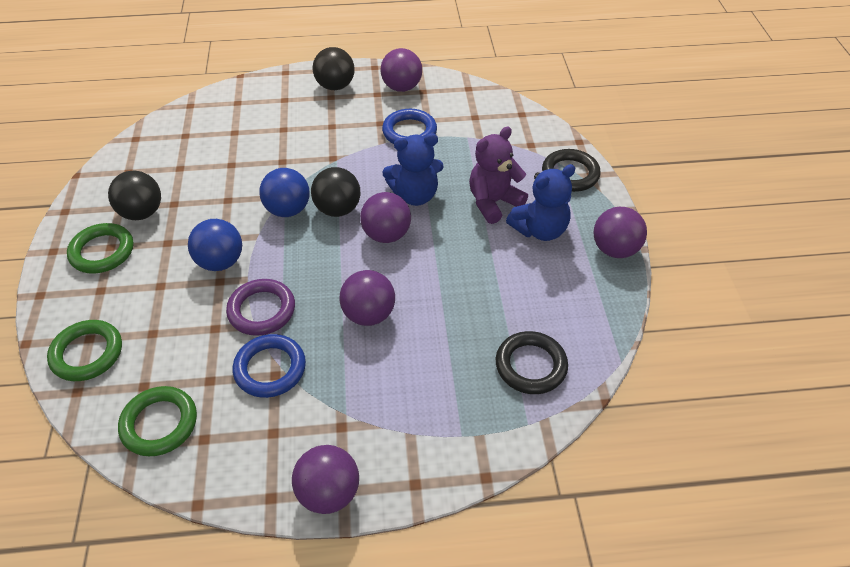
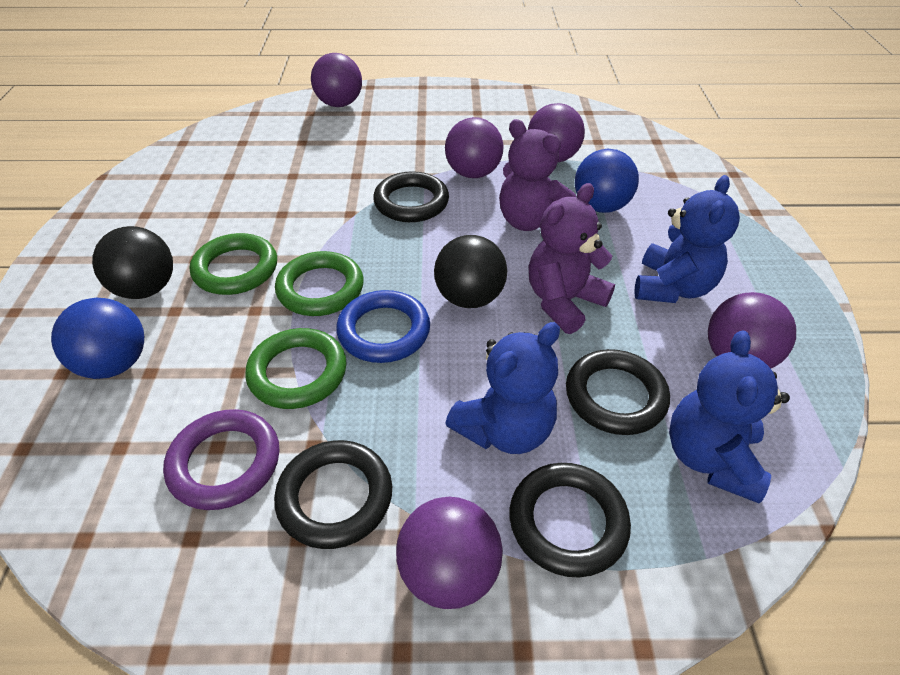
black ball: 3 -> 2
black ring: 2 -> 4
blue ring: 2 -> 1
blue teddy bear: 2 -> 3
purple teddy bear: 1 -> 2

